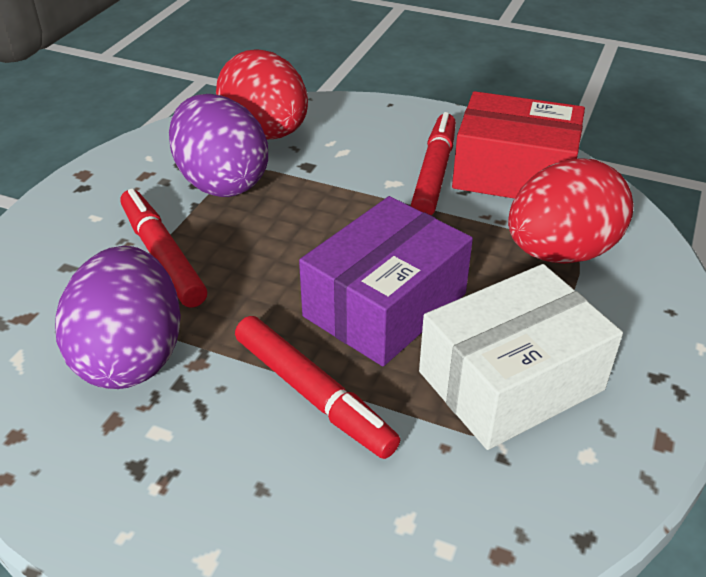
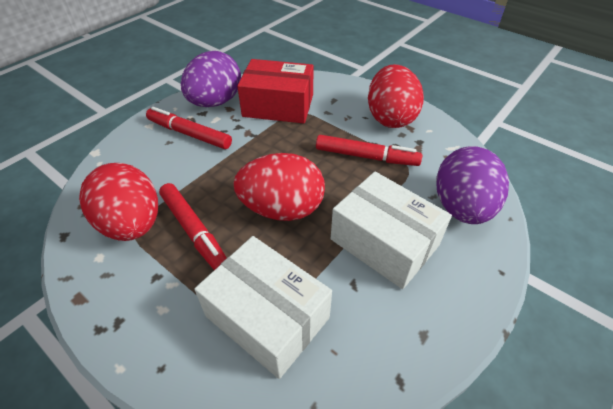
purple box: 1 -> 0
red egg: 2 -> 3
white box: 1 -> 2

